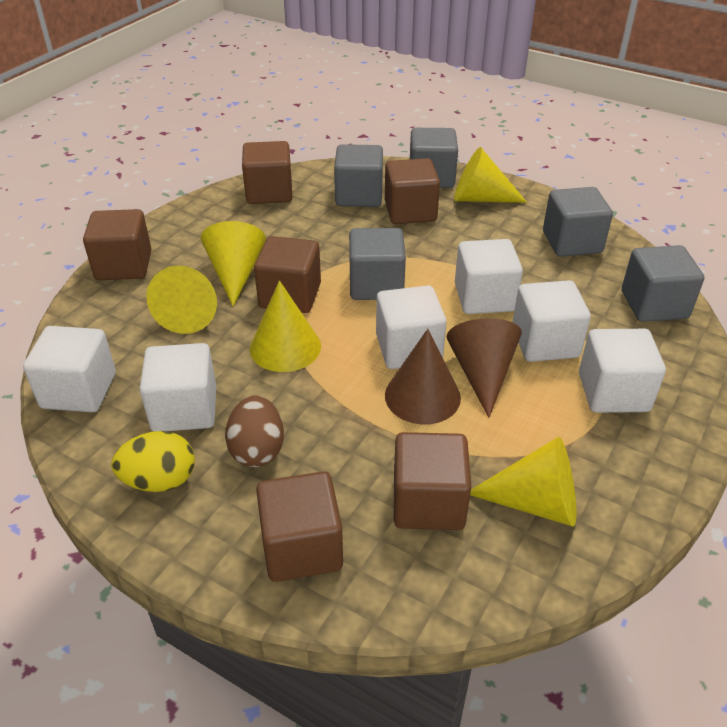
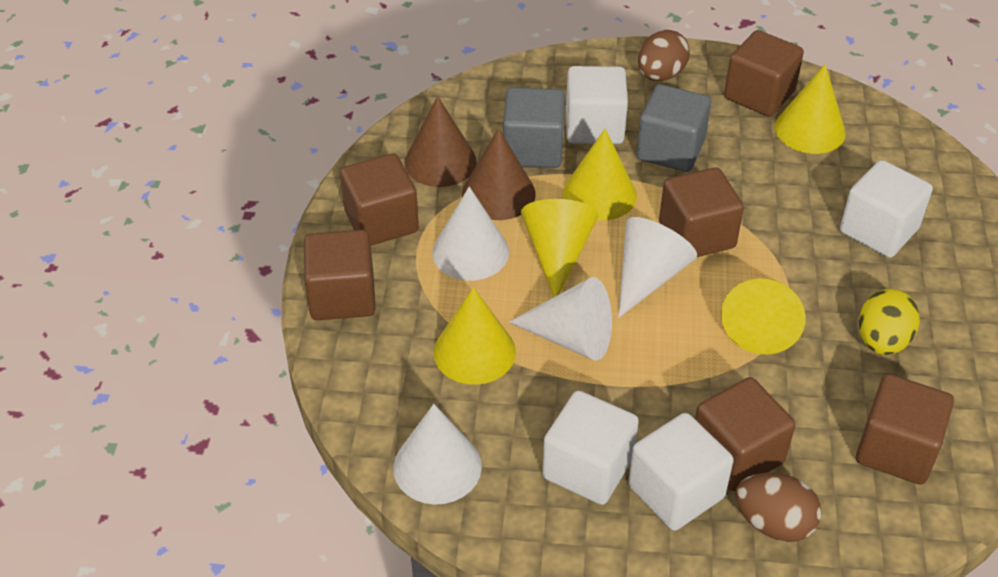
brown egg: 1 -> 2
grey cube: 5 -> 2
white cone: 0 -> 4
white cube: 6 -> 4

